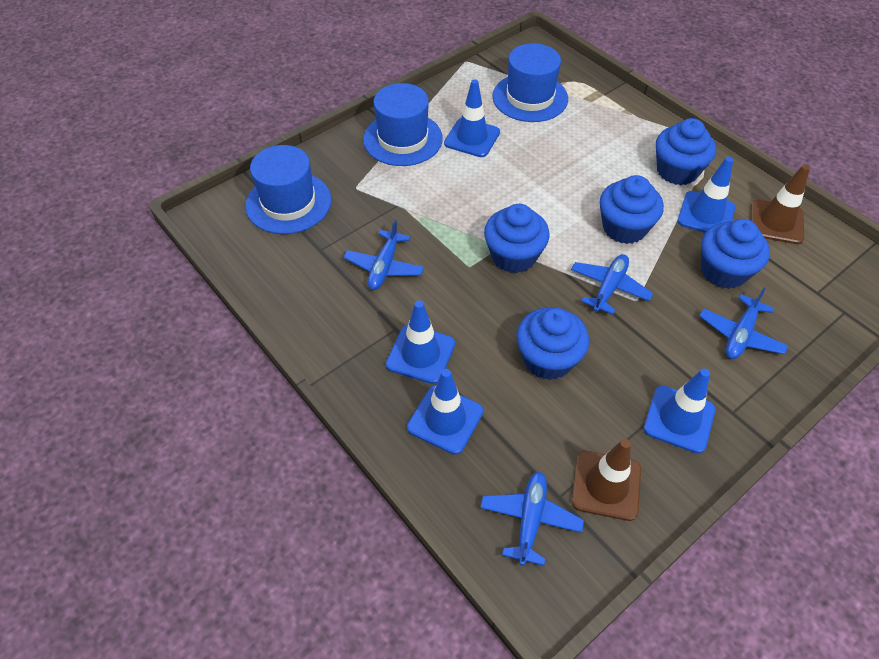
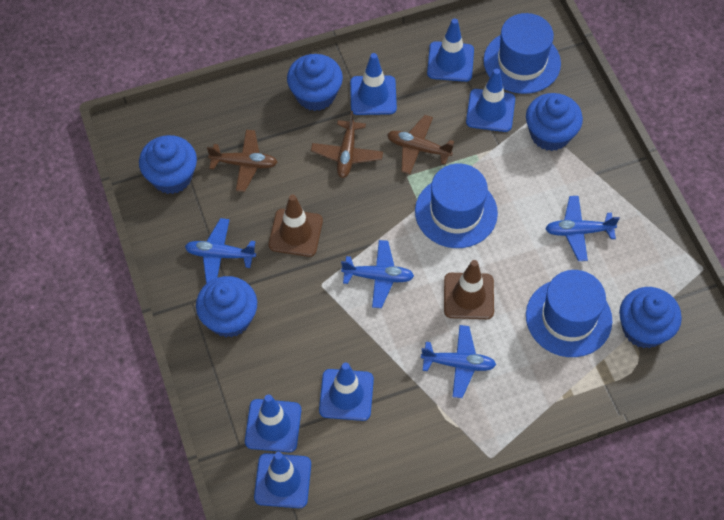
blue traffic cone: 5 -> 6
brown plane: 0 -> 3

